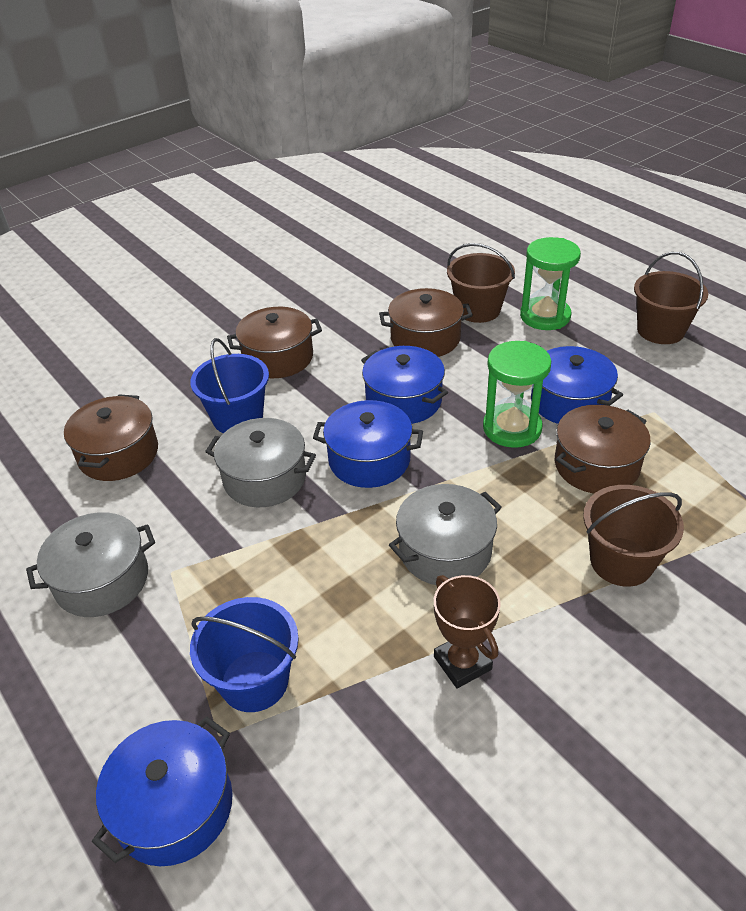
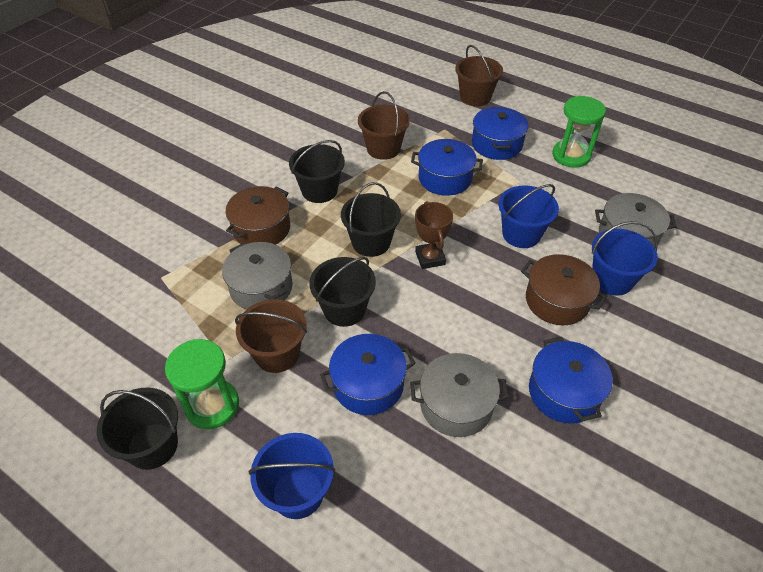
black bucket: 0 -> 4
blue bucket: 2 -> 3
brown pot: 4 -> 2

